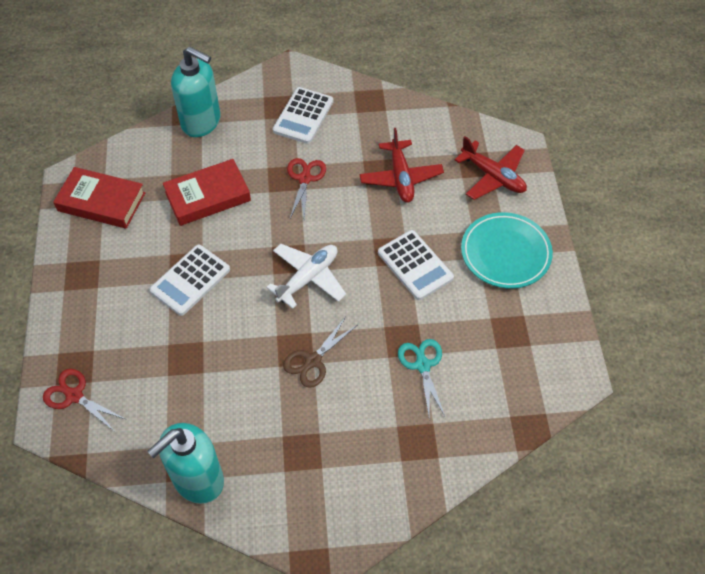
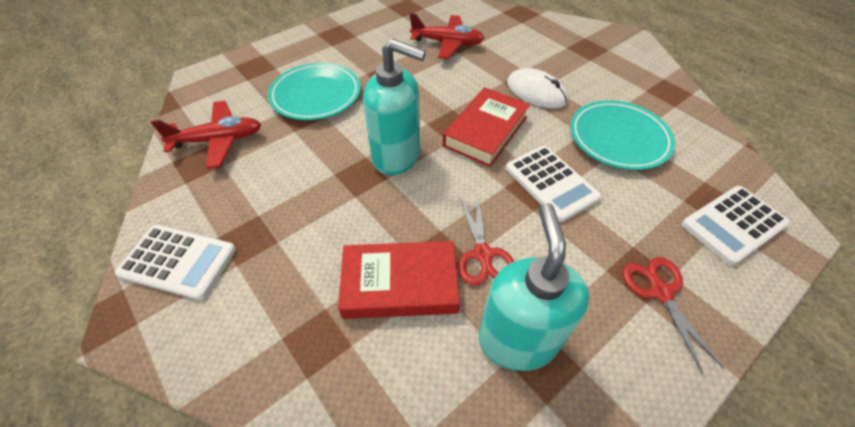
brown scissors: 1 -> 0
turquoise plate: 1 -> 2
turquoise scissors: 1 -> 0
white mouse: 0 -> 1
white plane: 1 -> 0

